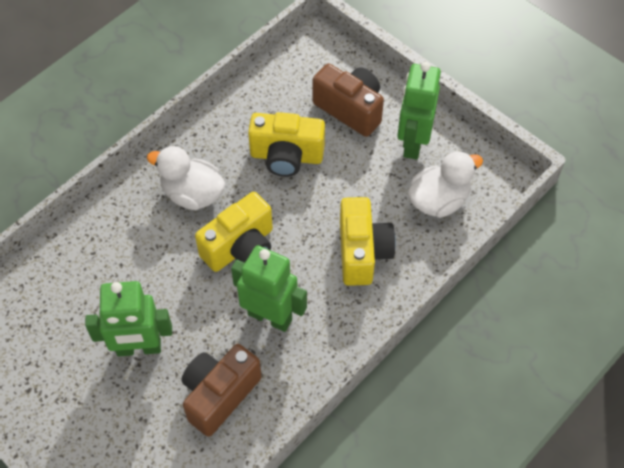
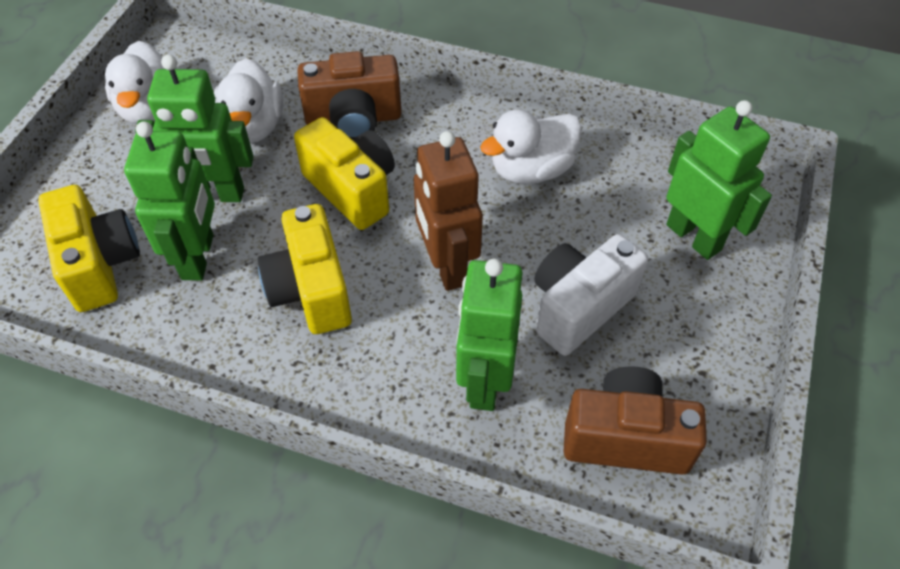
brown robot: 0 -> 1
green robot: 3 -> 4
white camera: 0 -> 1
white duck: 2 -> 3

